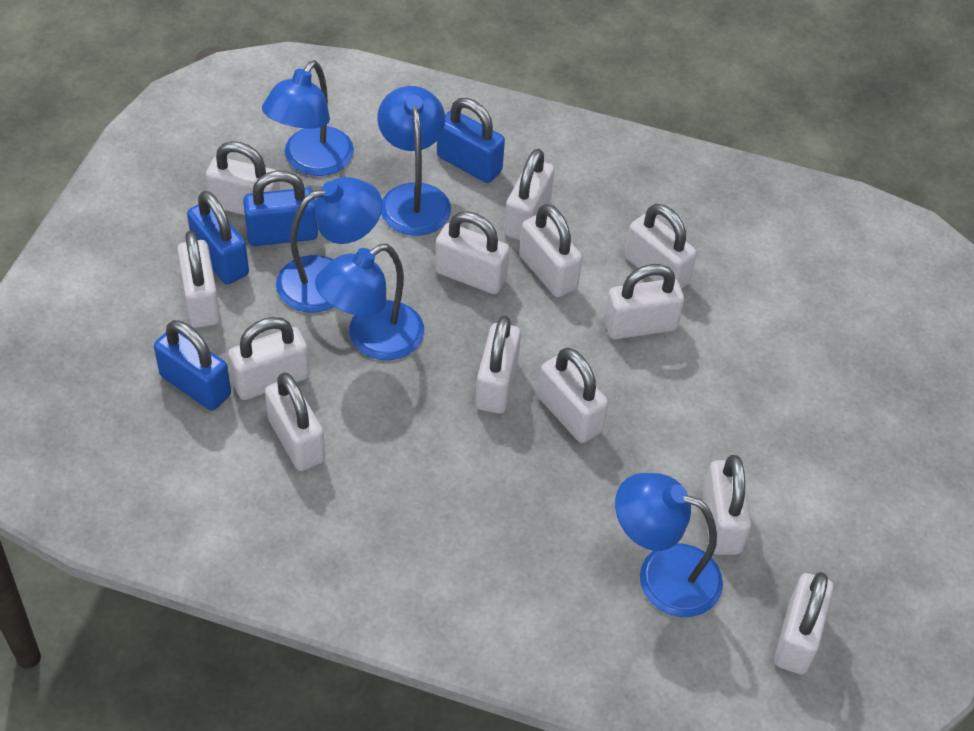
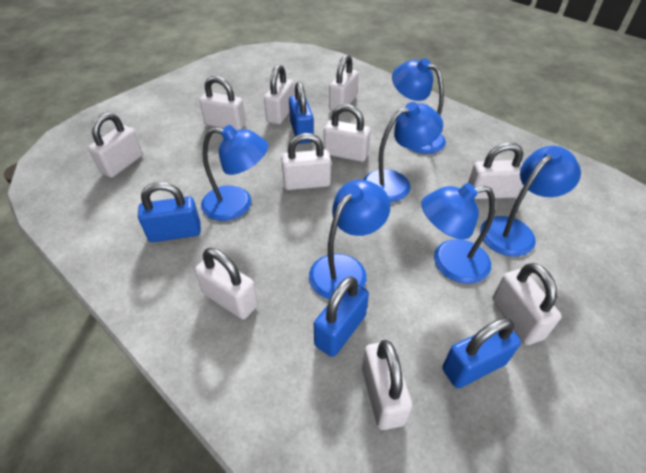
blue lamp: 5 -> 6
white padlock: 13 -> 10

